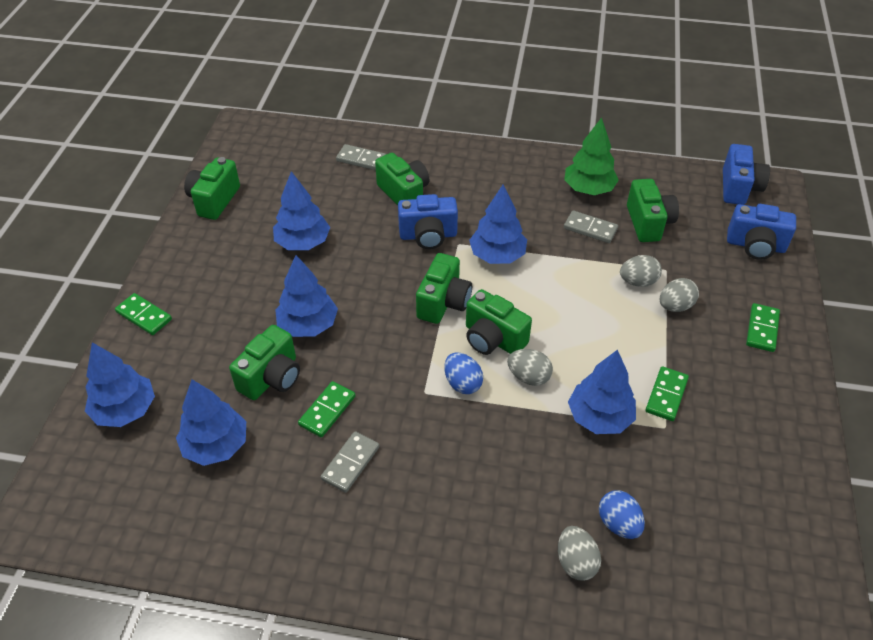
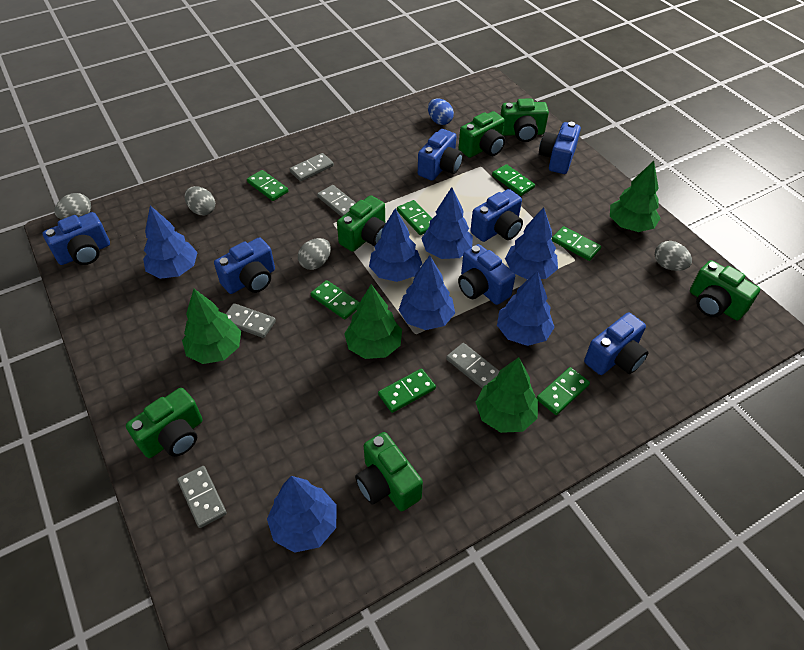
blue camera: 3 -> 7
blue egg: 2 -> 1
blue tree: 6 -> 7
green domino: 4 -> 7
green tree: 1 -> 4
grey domino: 3 -> 5

